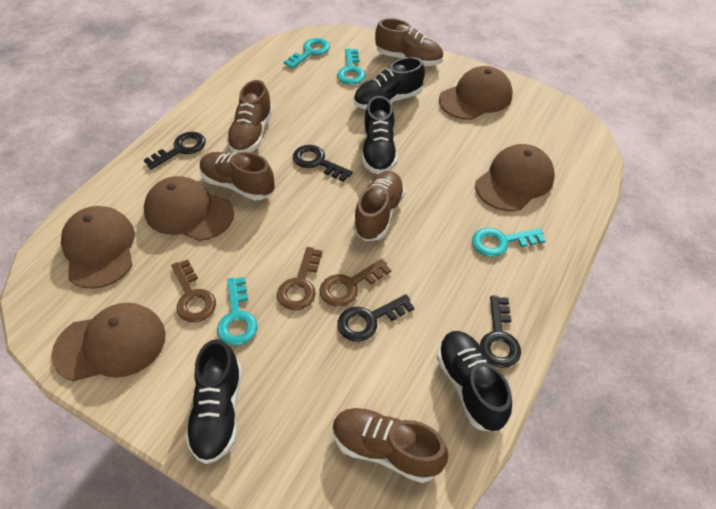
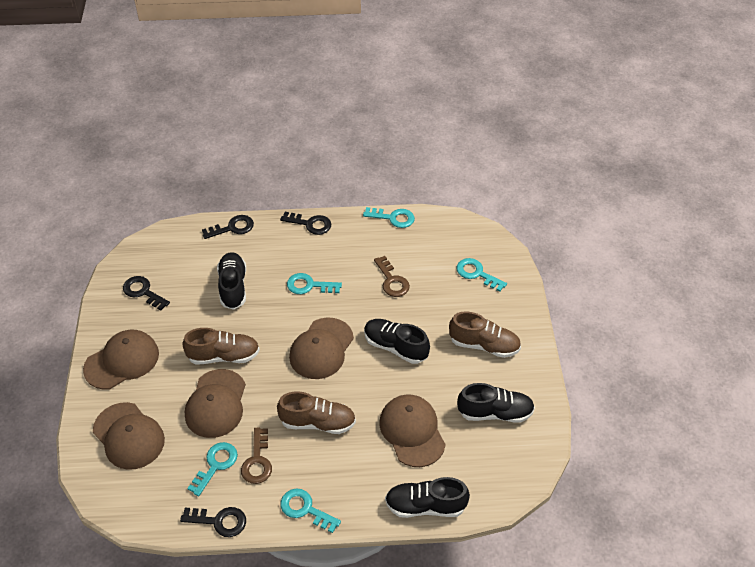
brown key: 3 -> 2
brown shoe: 5 -> 3
turquoise key: 4 -> 5

